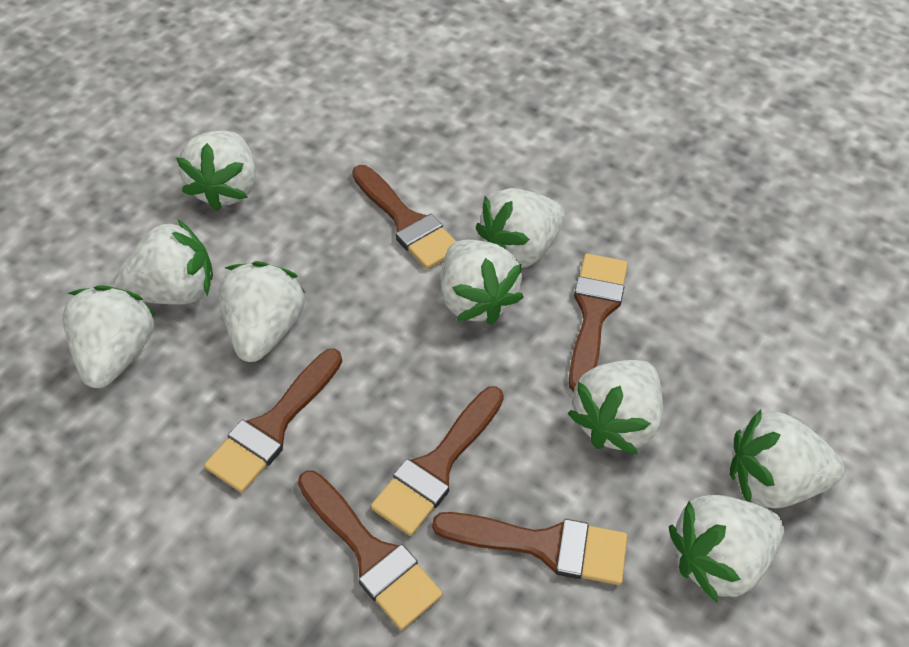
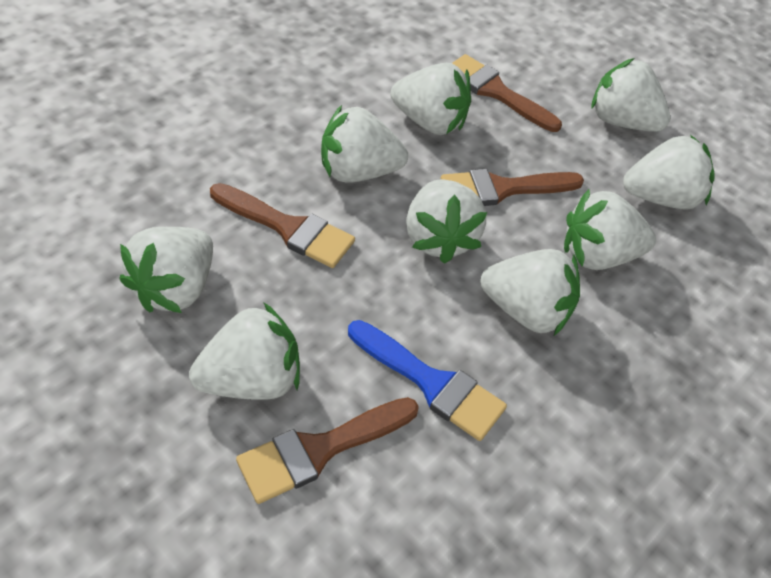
blue brush: 0 -> 1
brown brush: 6 -> 4

